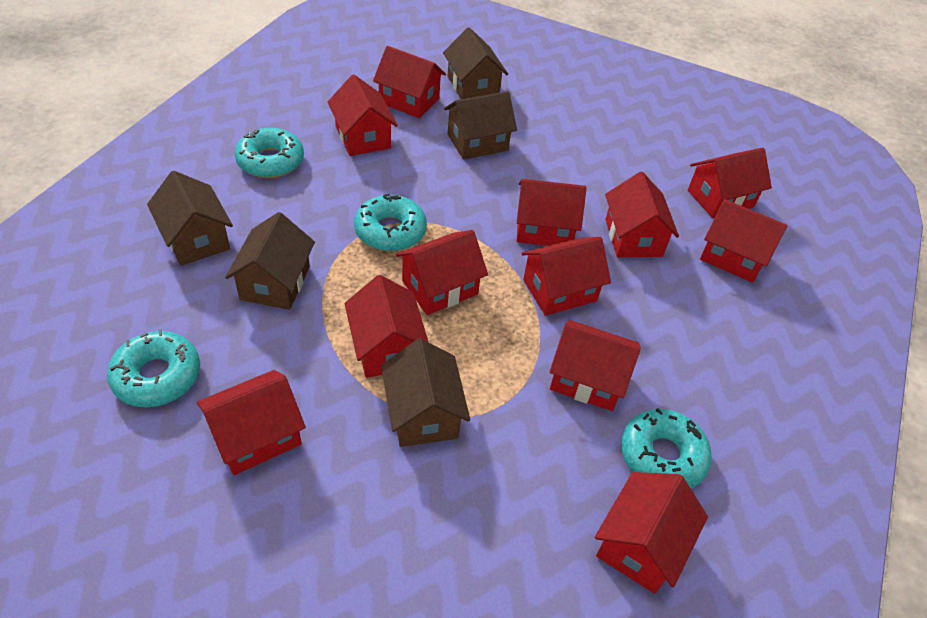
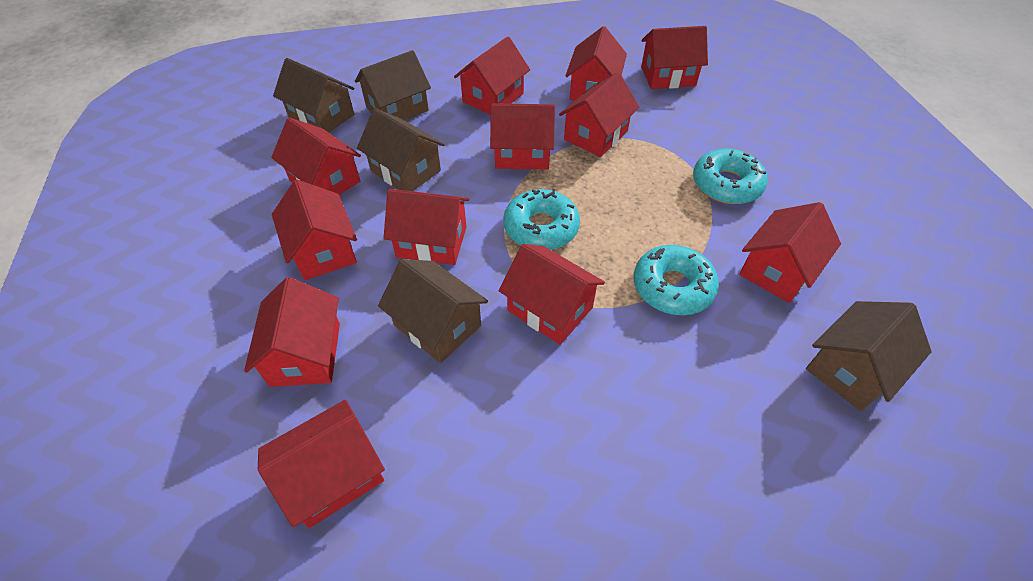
turquoise donut: 4 -> 3

